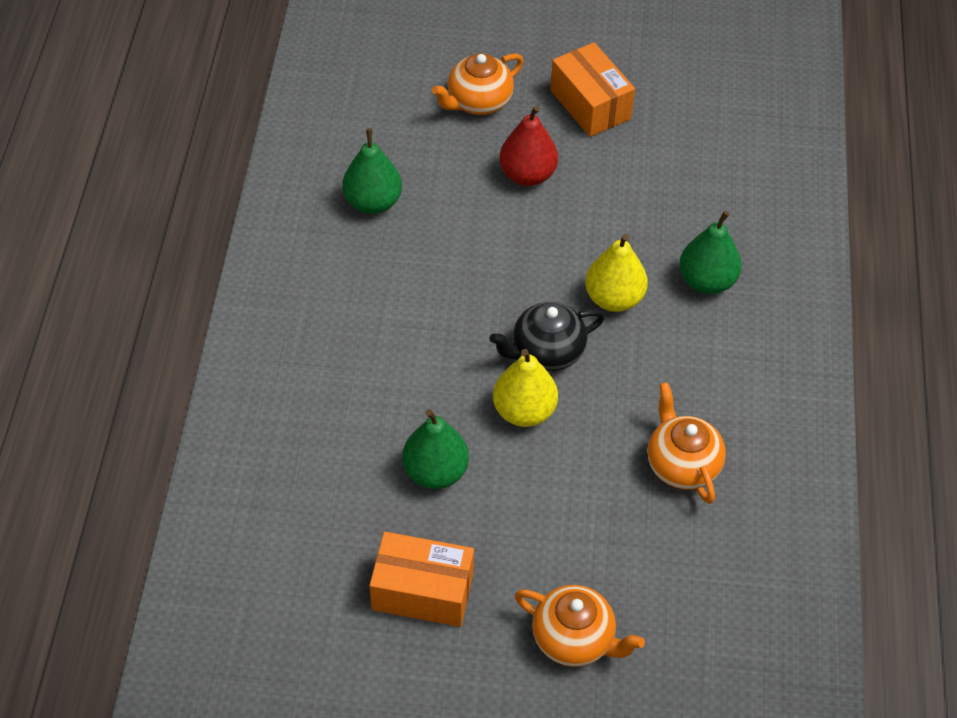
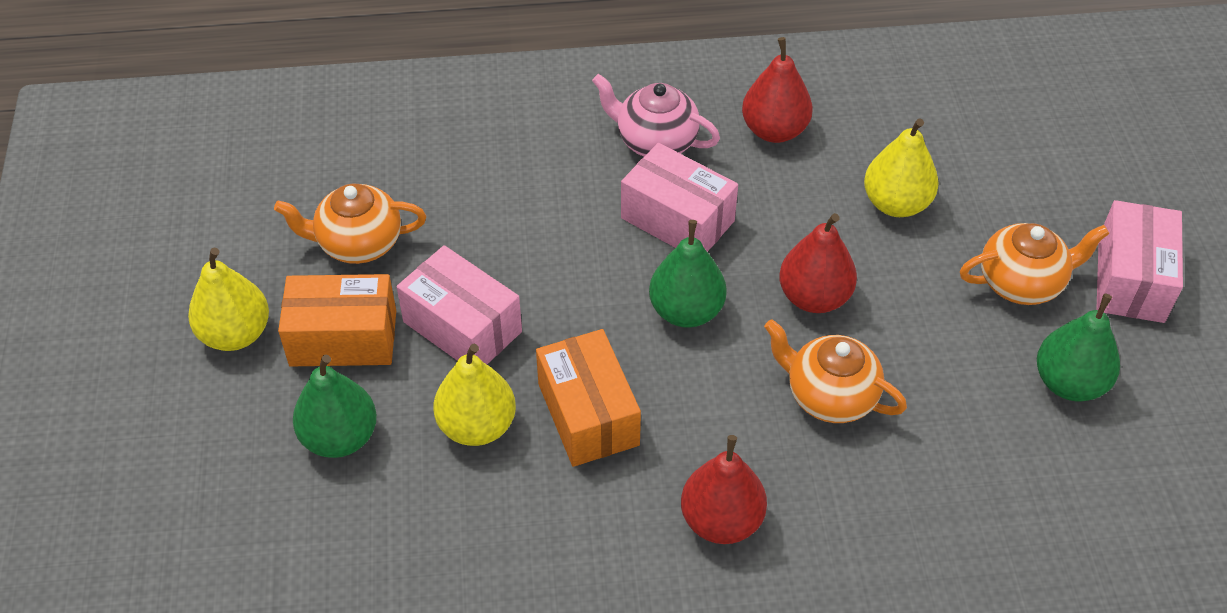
black teapot: 1 -> 0
pink box: 0 -> 3
pink teapot: 0 -> 1
red pear: 1 -> 3
yellow pear: 2 -> 3

